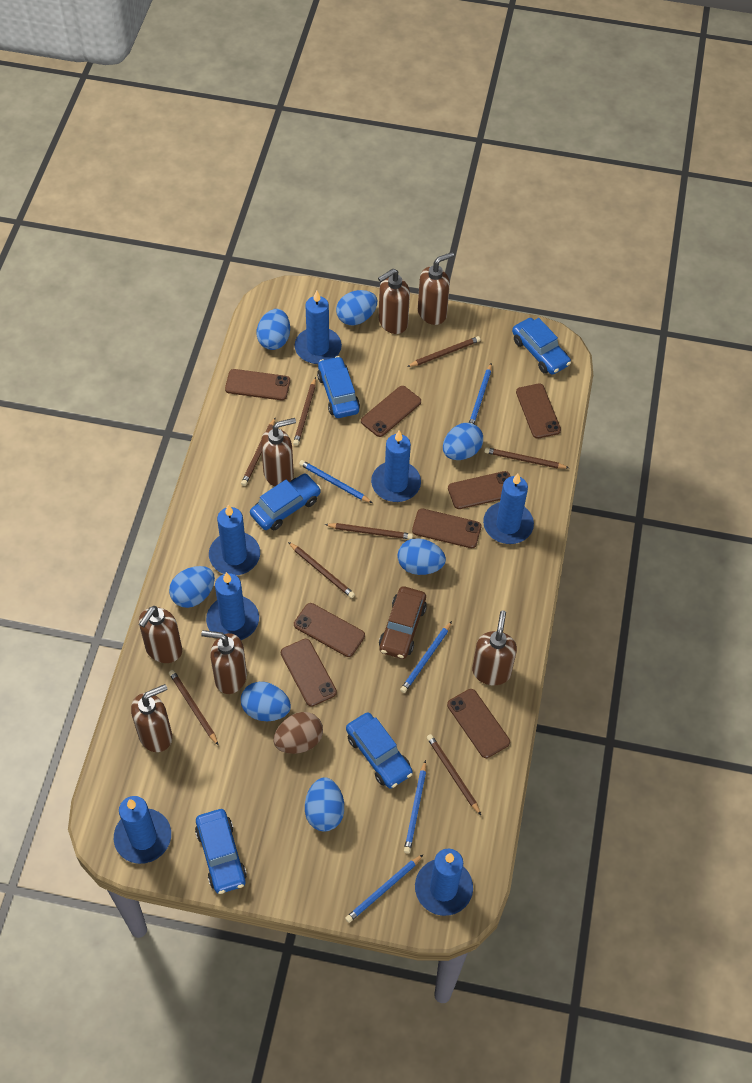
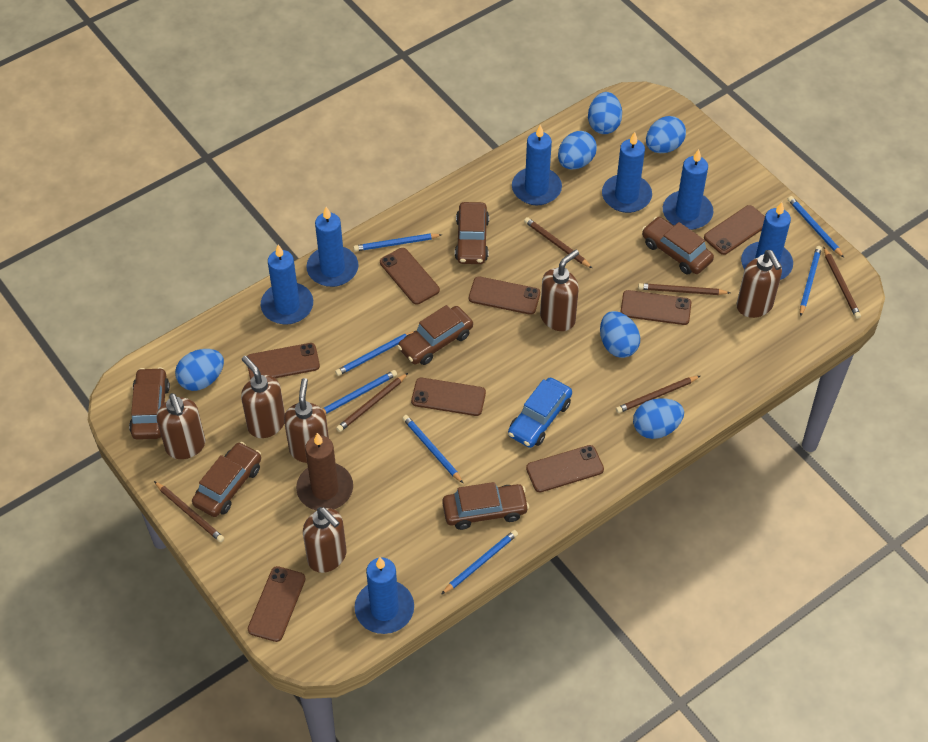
blue car: 5 -> 1
blue egg: 7 -> 6
blue pencil: 5 -> 7
brown candle: 0 -> 1
brown car: 1 -> 6
brown egg: 1 -> 0
brown pencil: 8 -> 6
brown soap dispenser: 7 -> 6

